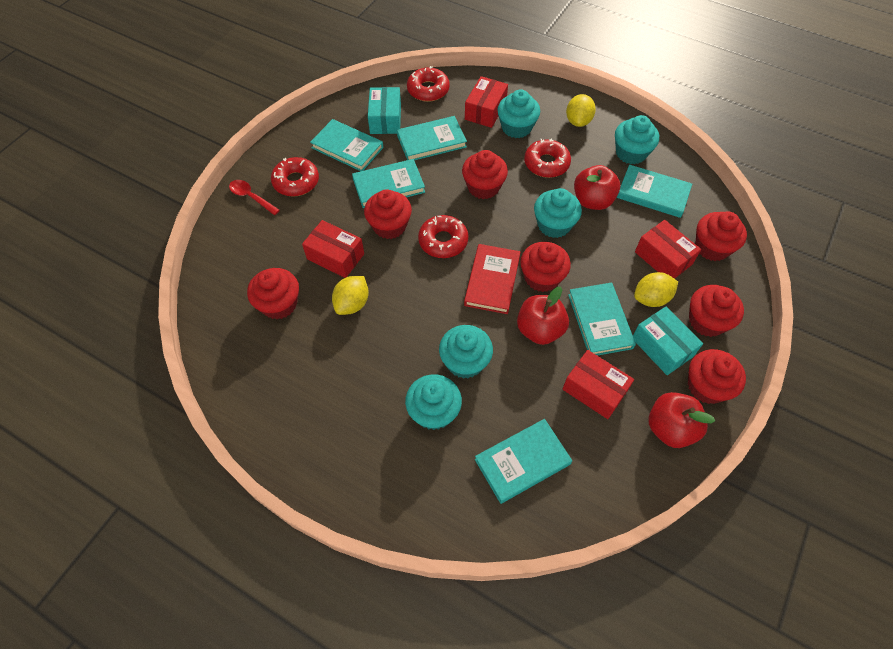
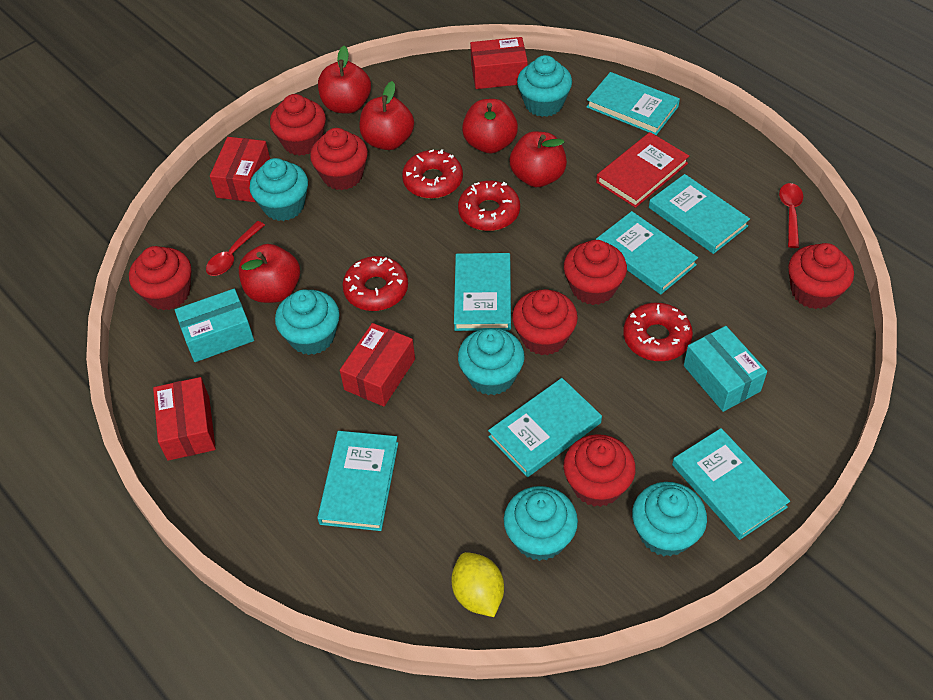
red apple: 3 -> 5
red spoon: 1 -> 2
turquoise book: 6 -> 7
turquoise cupcake: 5 -> 6
yellow lemon: 3 -> 1

